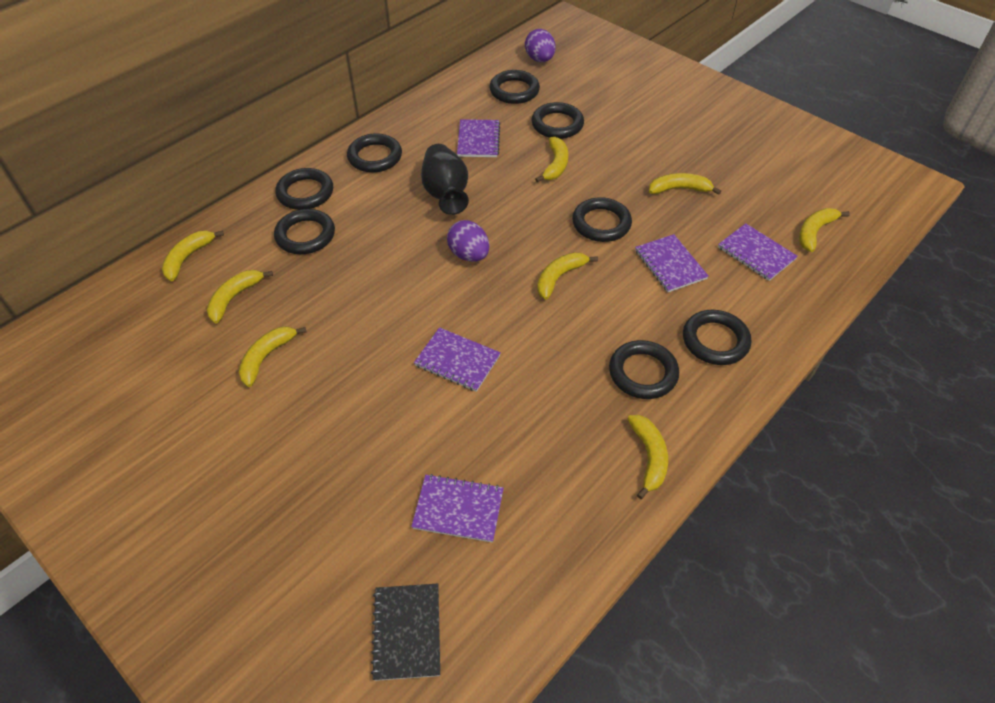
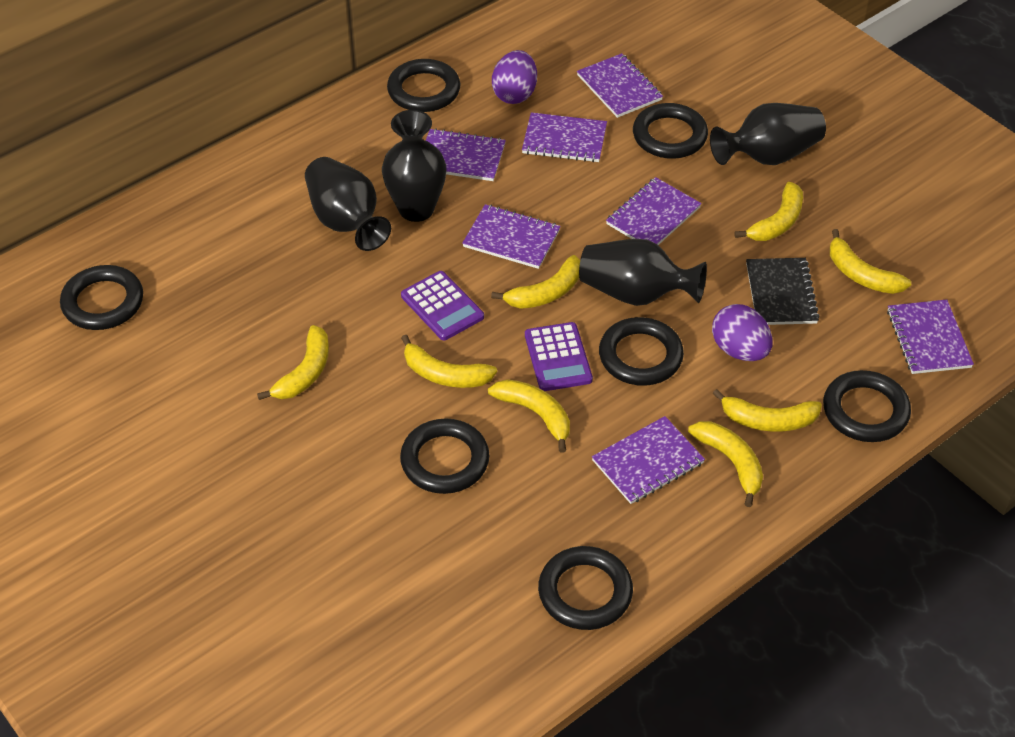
black ring: 8 -> 7
black vase: 1 -> 4
purple calculator: 0 -> 2
purple notebook: 5 -> 7

